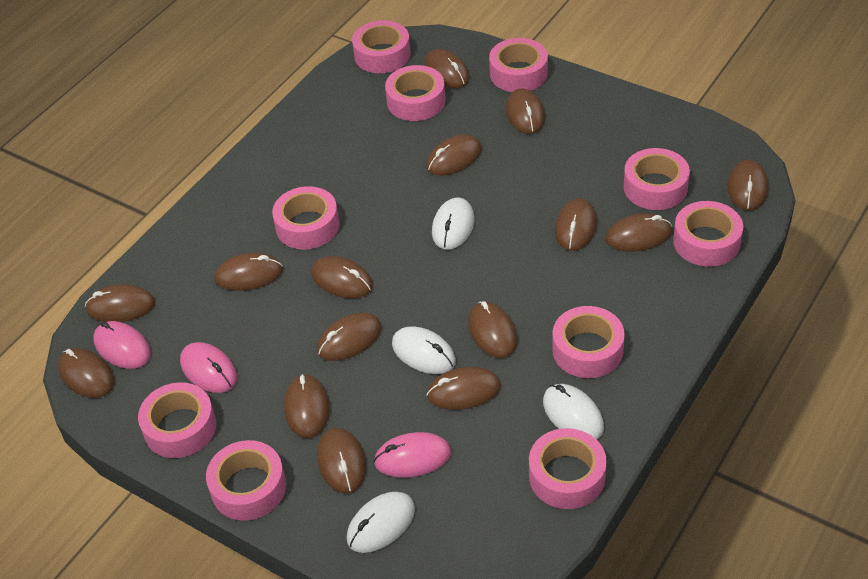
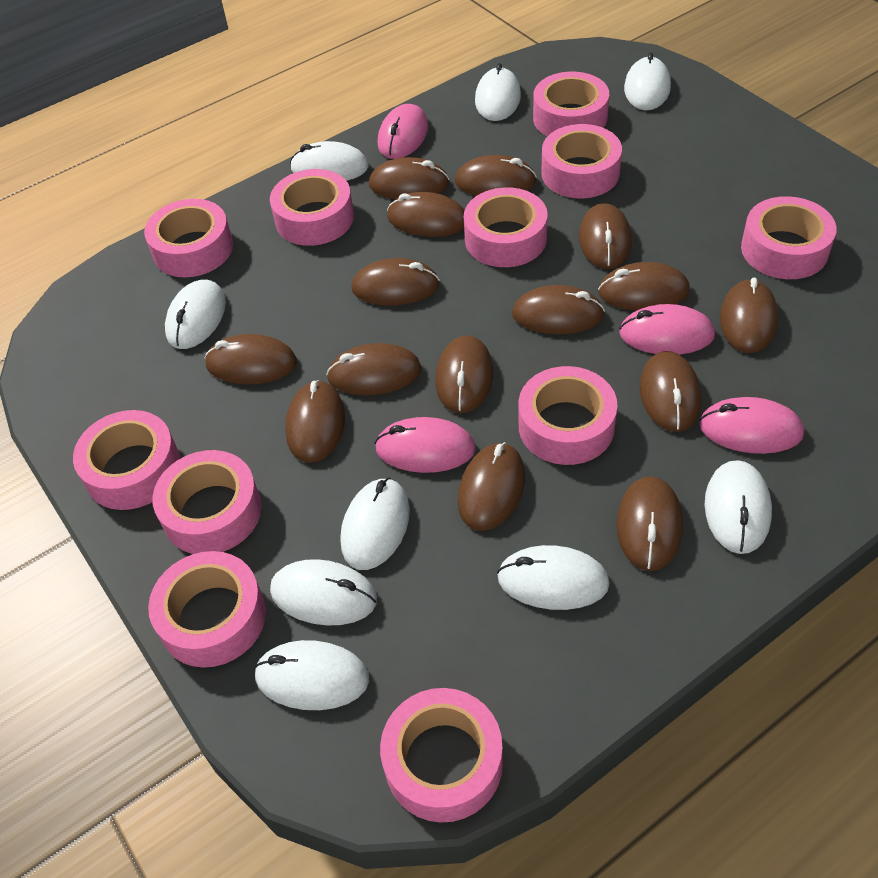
pink mouse: 3 -> 4
pink tape: 10 -> 11
white mouse: 4 -> 9

